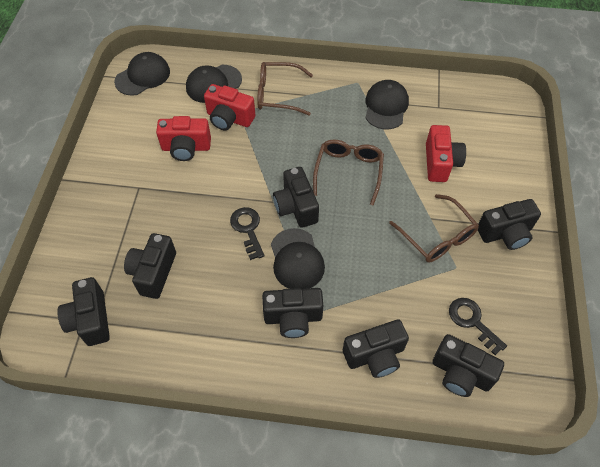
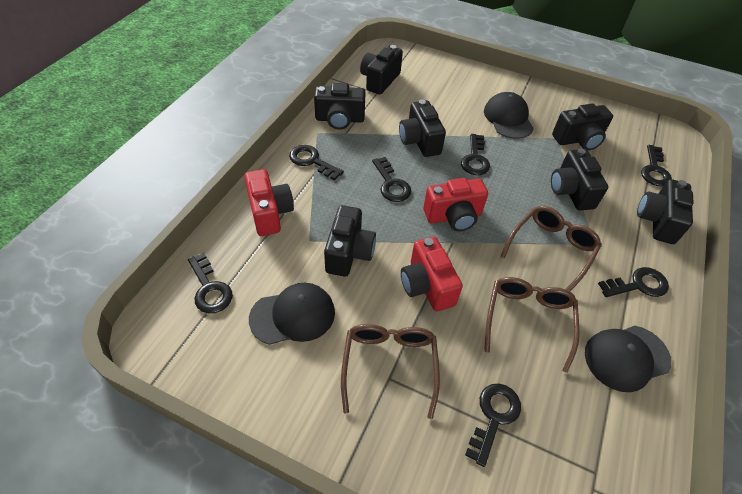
black cap: 4 -> 3
black key: 2 -> 7

